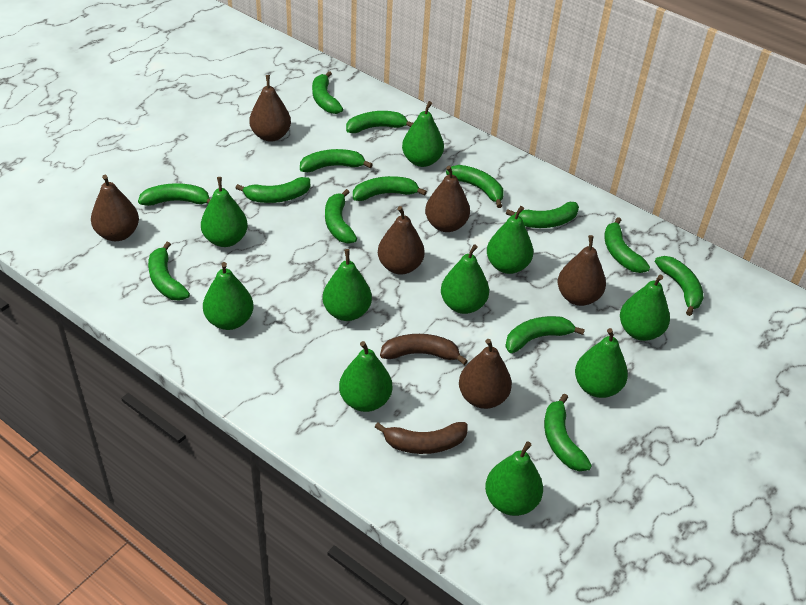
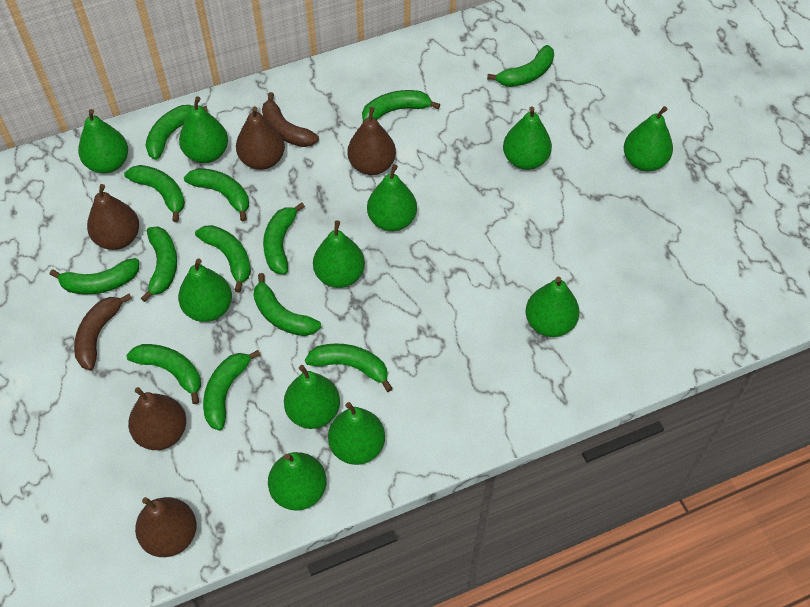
brown pear: 6 -> 5
green banana: 14 -> 13
green pear: 10 -> 11

